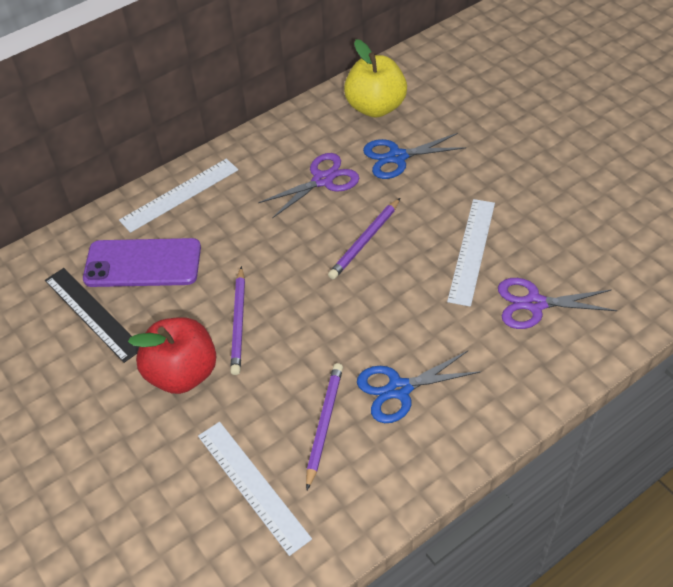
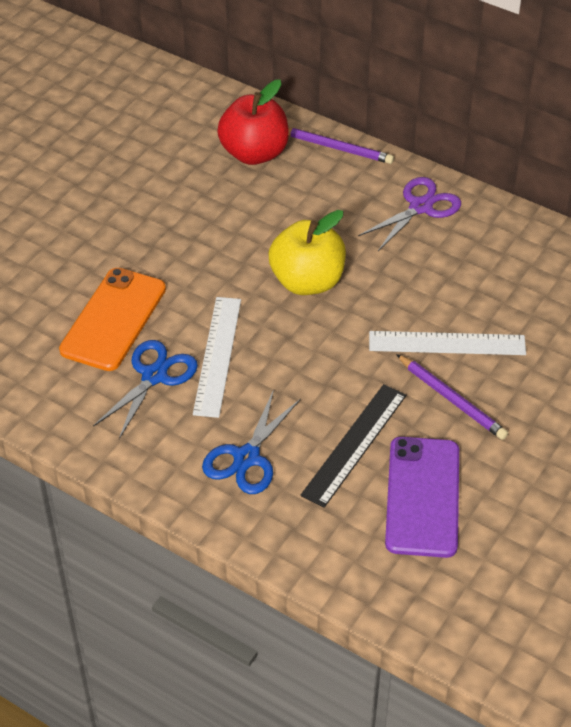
orange phone: 0 -> 1
purple pencil: 3 -> 2
purple scissors: 2 -> 1
white ruler: 3 -> 2

